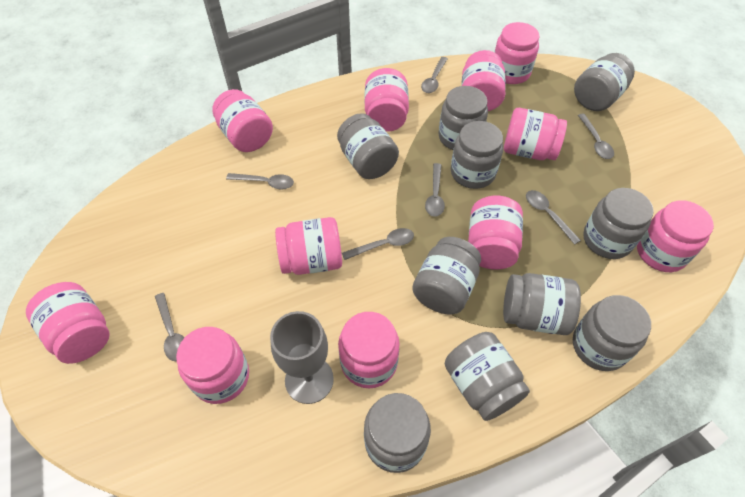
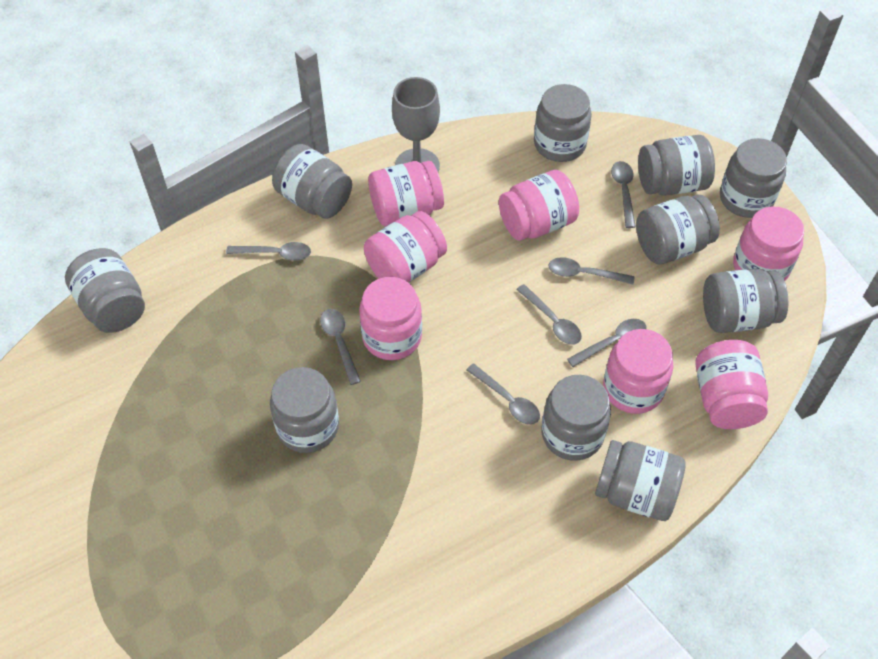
pink jar: 11 -> 7

